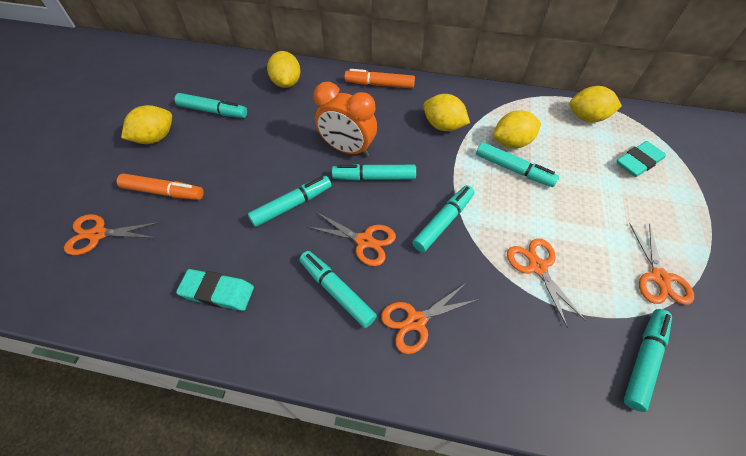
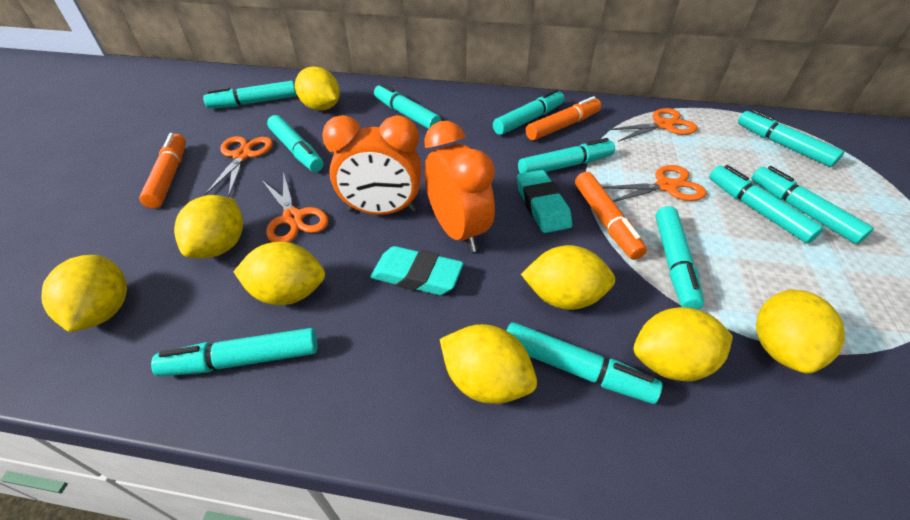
orange clock: 1 -> 2
orange marker: 2 -> 3
orange scissors: 5 -> 4
turquoise marker: 7 -> 11
yellow lemon: 5 -> 8

